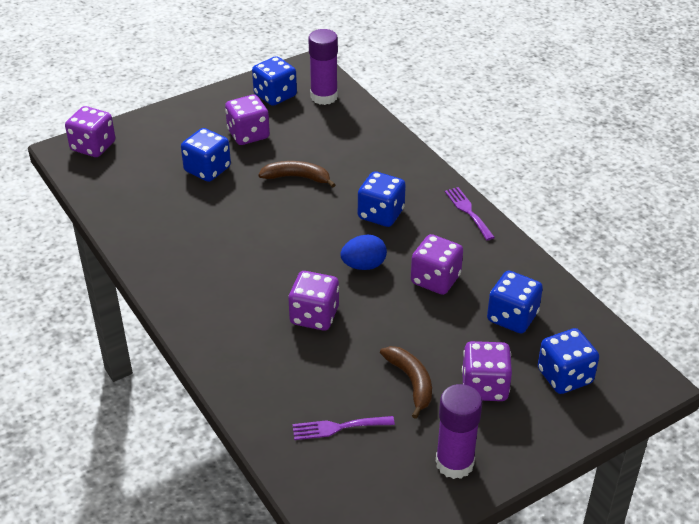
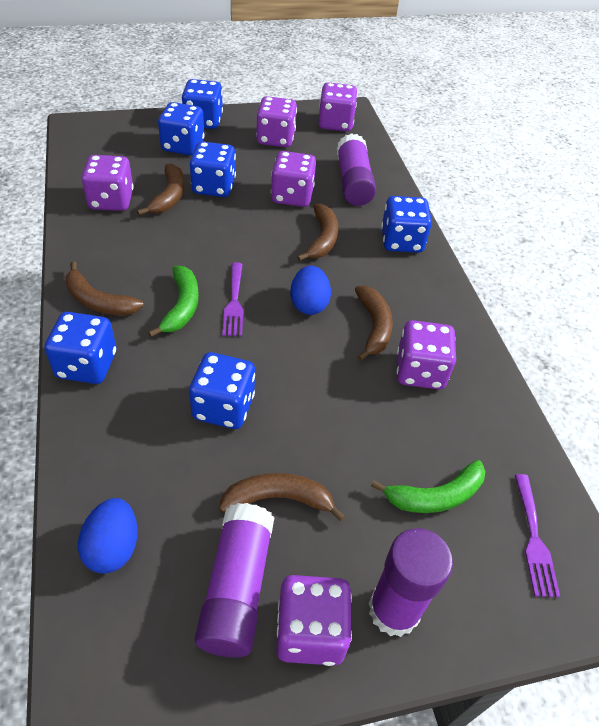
blue dice: 5 -> 6
blue egg: 1 -> 2
brown banana: 2 -> 5
green banana: 0 -> 2
purple dice: 5 -> 6
purple glue stick: 2 -> 3

